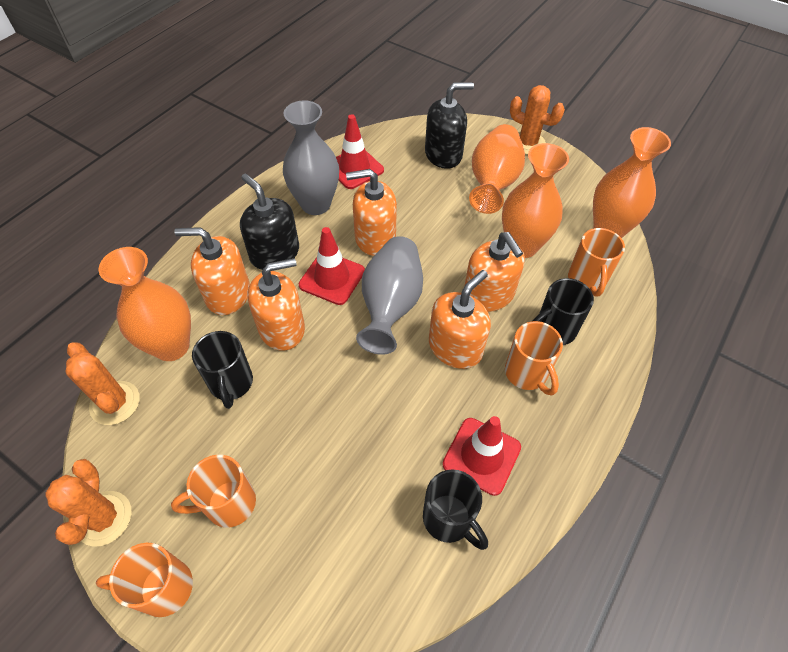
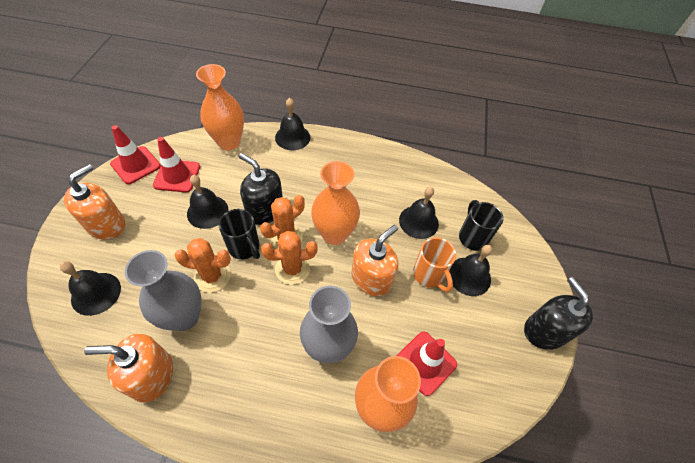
black bell: 0 -> 5
black mug: 3 -> 2
orange mug: 4 -> 1
orange soap dispenser: 5 -> 3
orange vase: 4 -> 3

